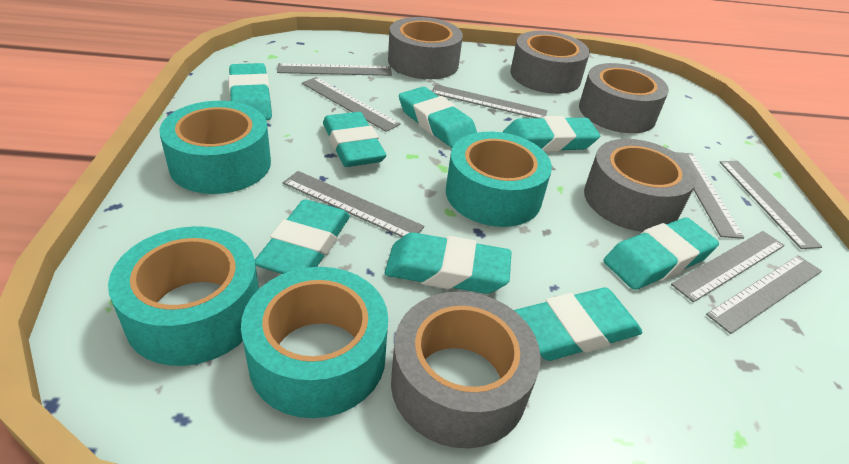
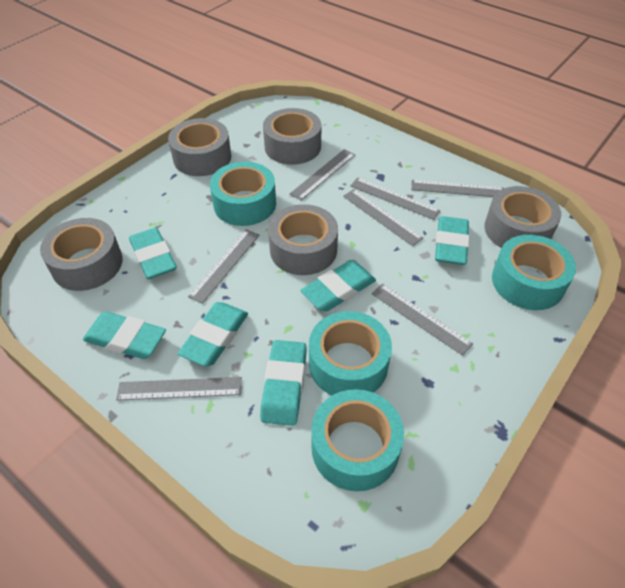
grey ruler: 8 -> 7
turquoise eraser: 8 -> 6

